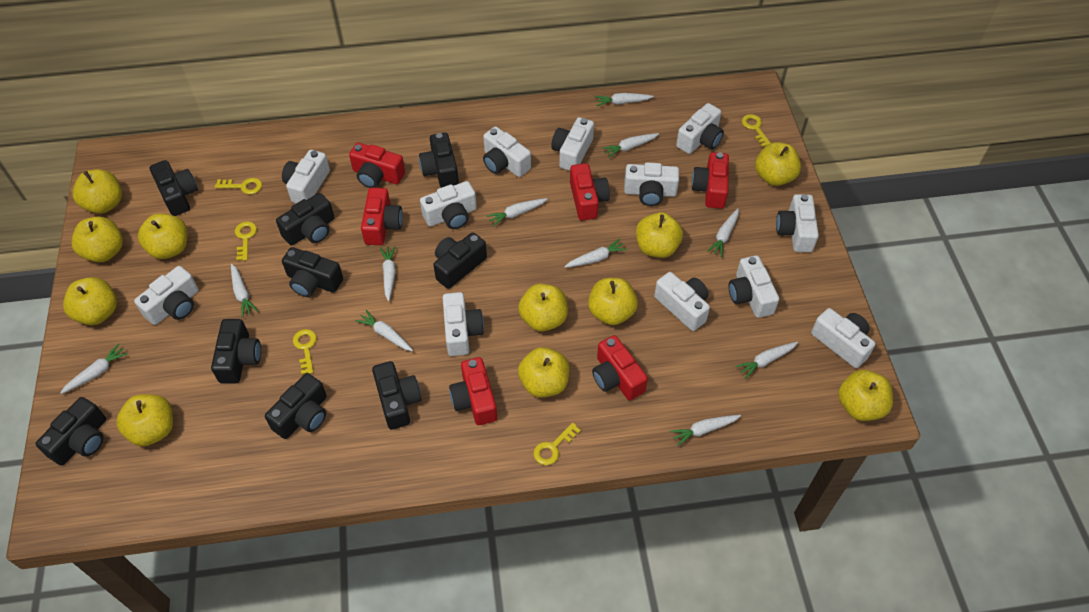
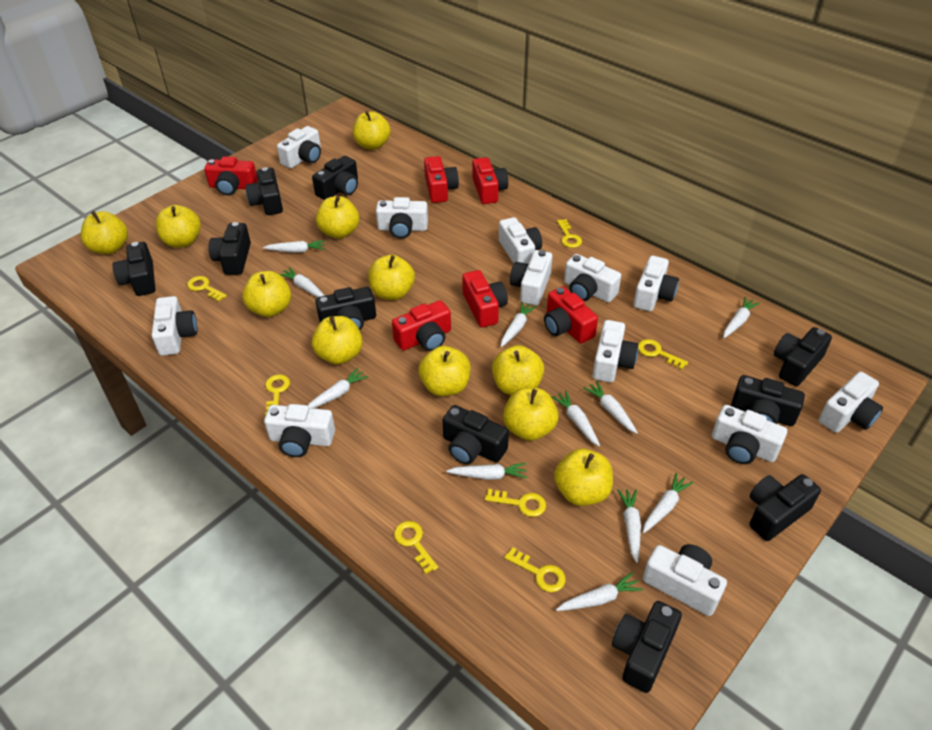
black camera: 9 -> 10
yellow key: 5 -> 7

